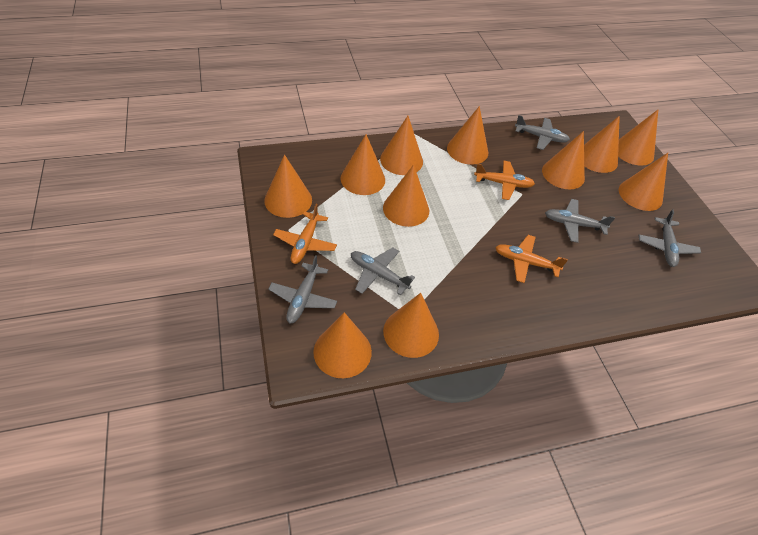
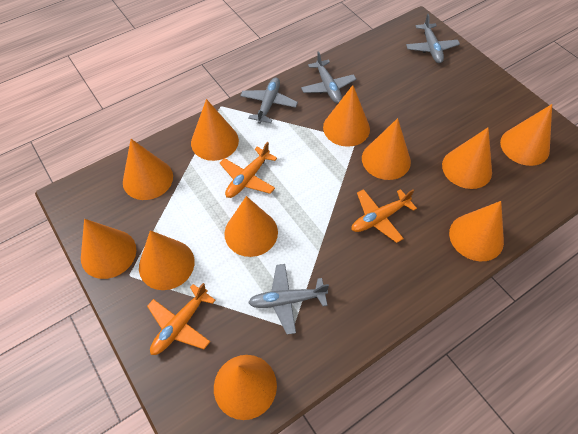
grey plane: 5 -> 4

